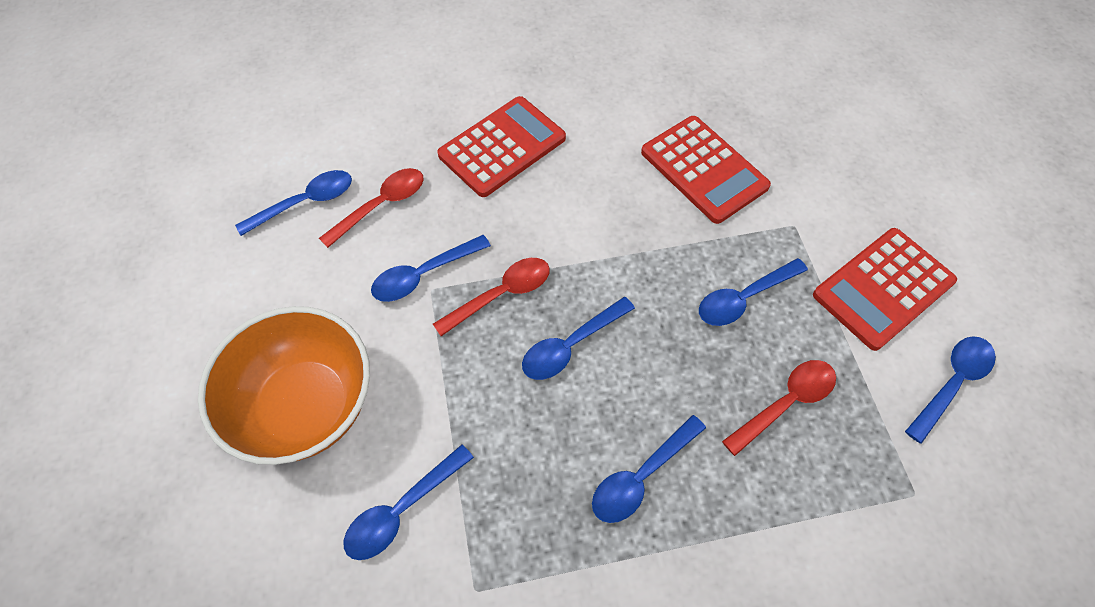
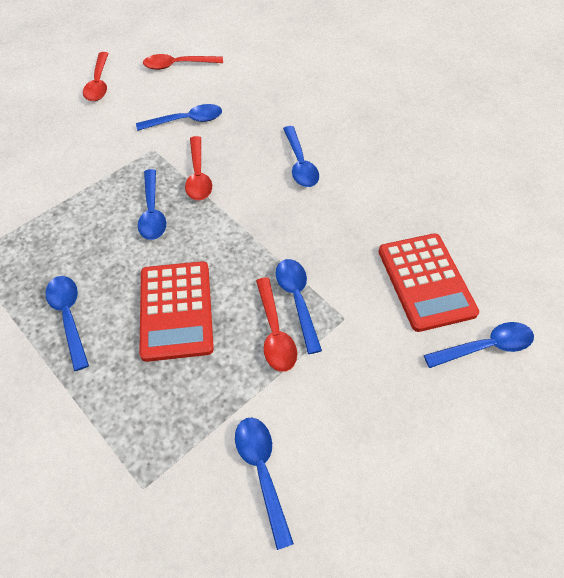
orange bowl: 1 -> 0
red calculator: 3 -> 2
red spoon: 3 -> 4

